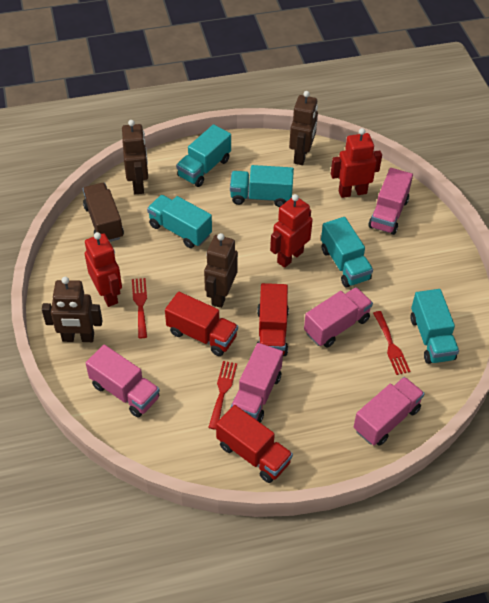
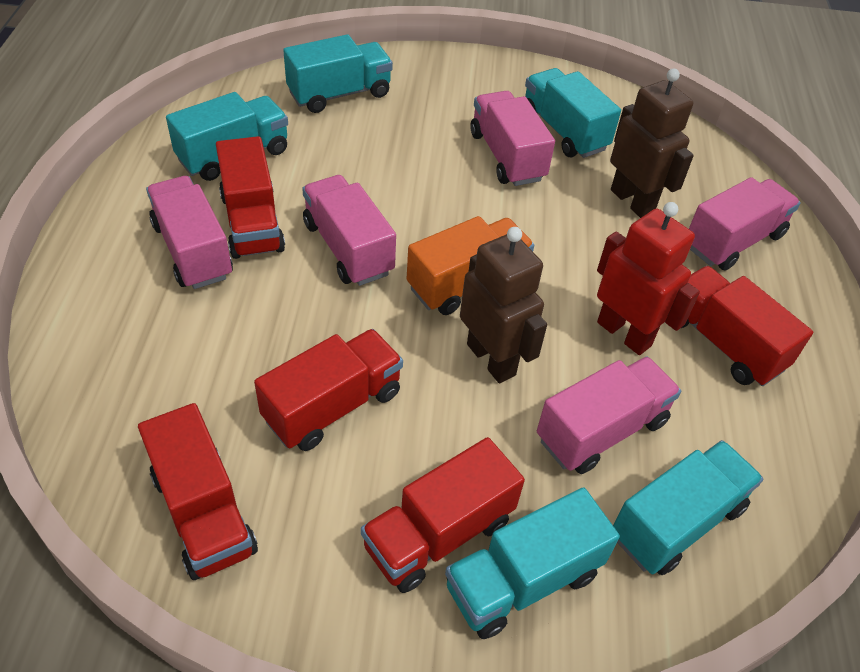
brown robot: 4 -> 2
brown truck: 1 -> 0
orange truck: 0 -> 1
red fork: 3 -> 0
red robot: 3 -> 1
red truck: 3 -> 5

